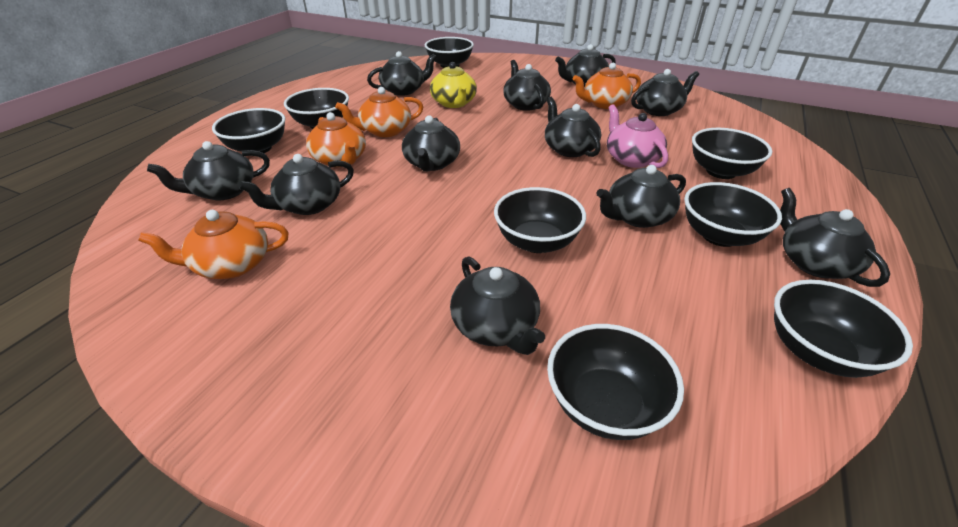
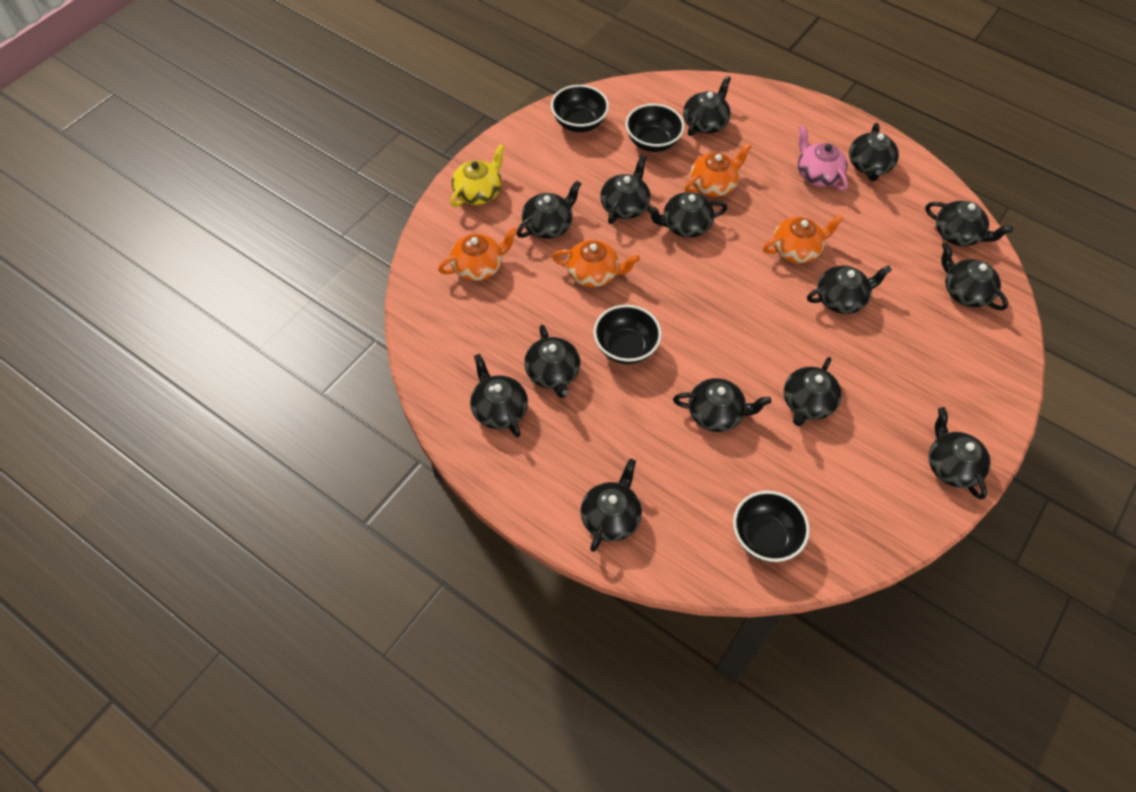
black bowl: 8 -> 4
black teapot: 11 -> 14

